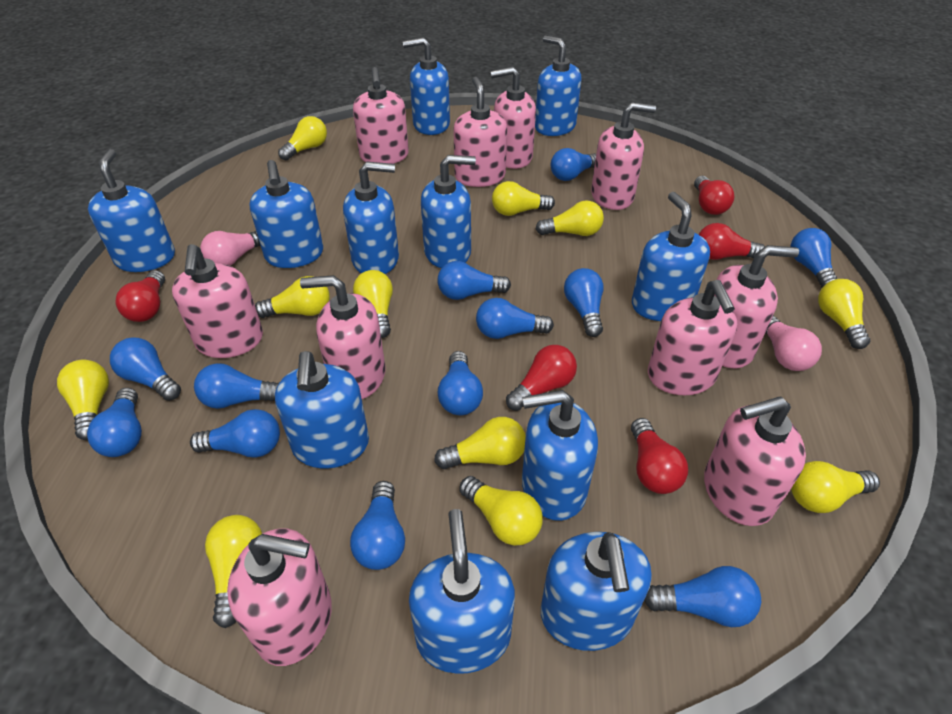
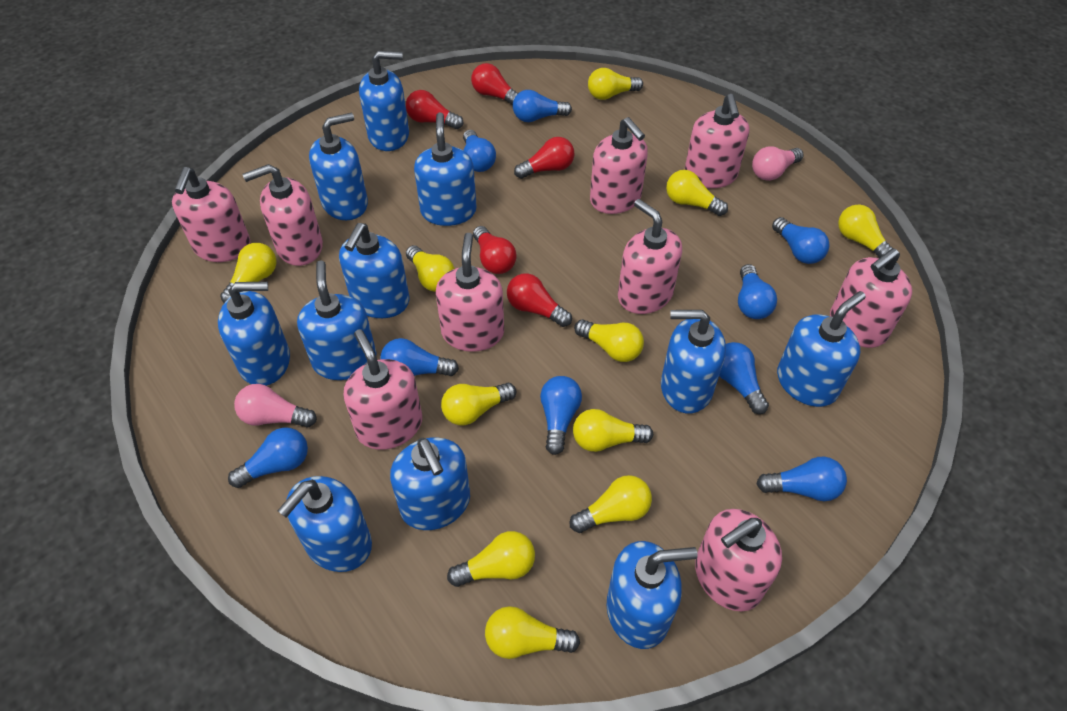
blue light bulb: 12 -> 9
pink soap dispenser: 10 -> 9

